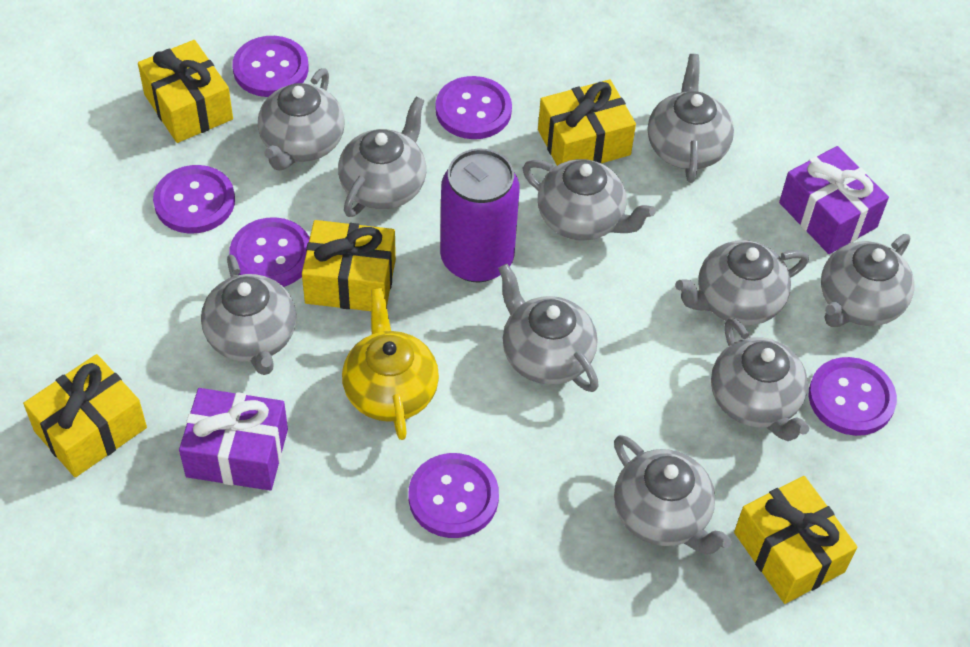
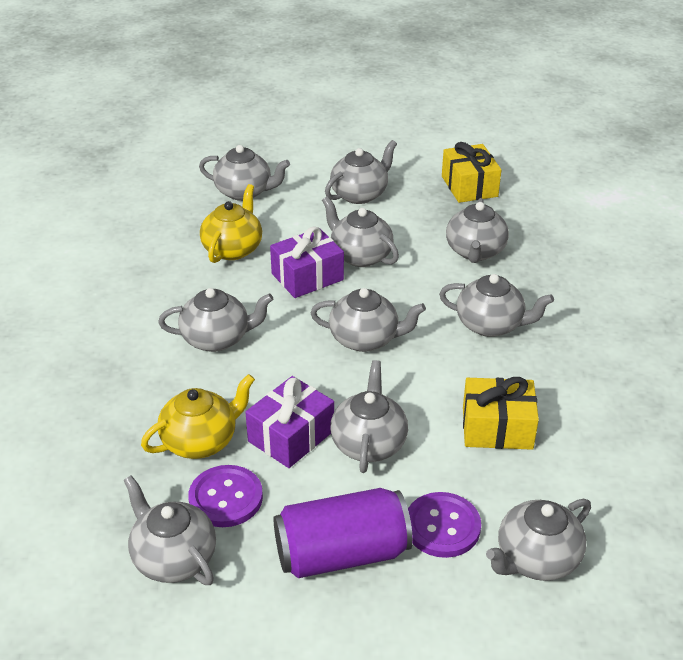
purple button: 6 -> 2
yellow gift: 5 -> 2
yellow teapot: 1 -> 2

